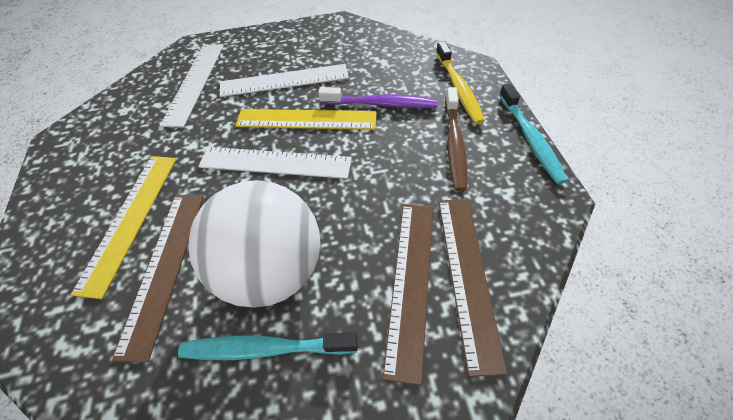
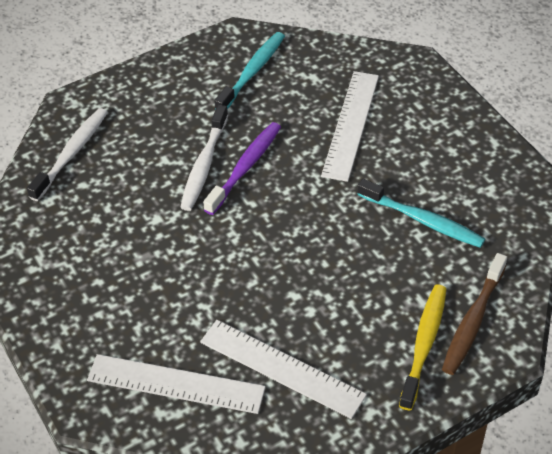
brown ruler: 3 -> 0
white ball: 1 -> 0
white toothbrush: 0 -> 2
yellow ruler: 2 -> 0

